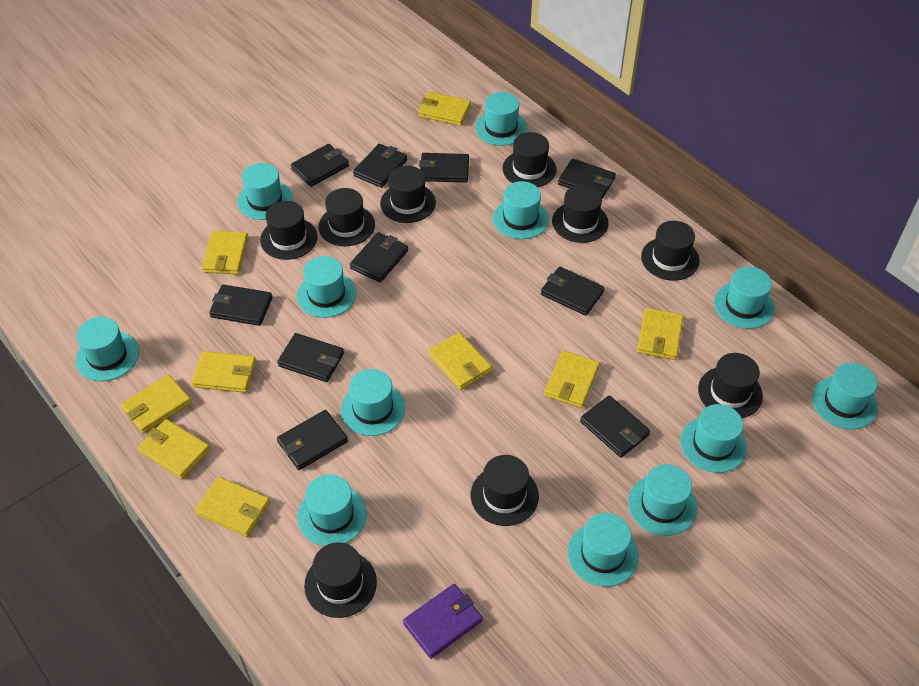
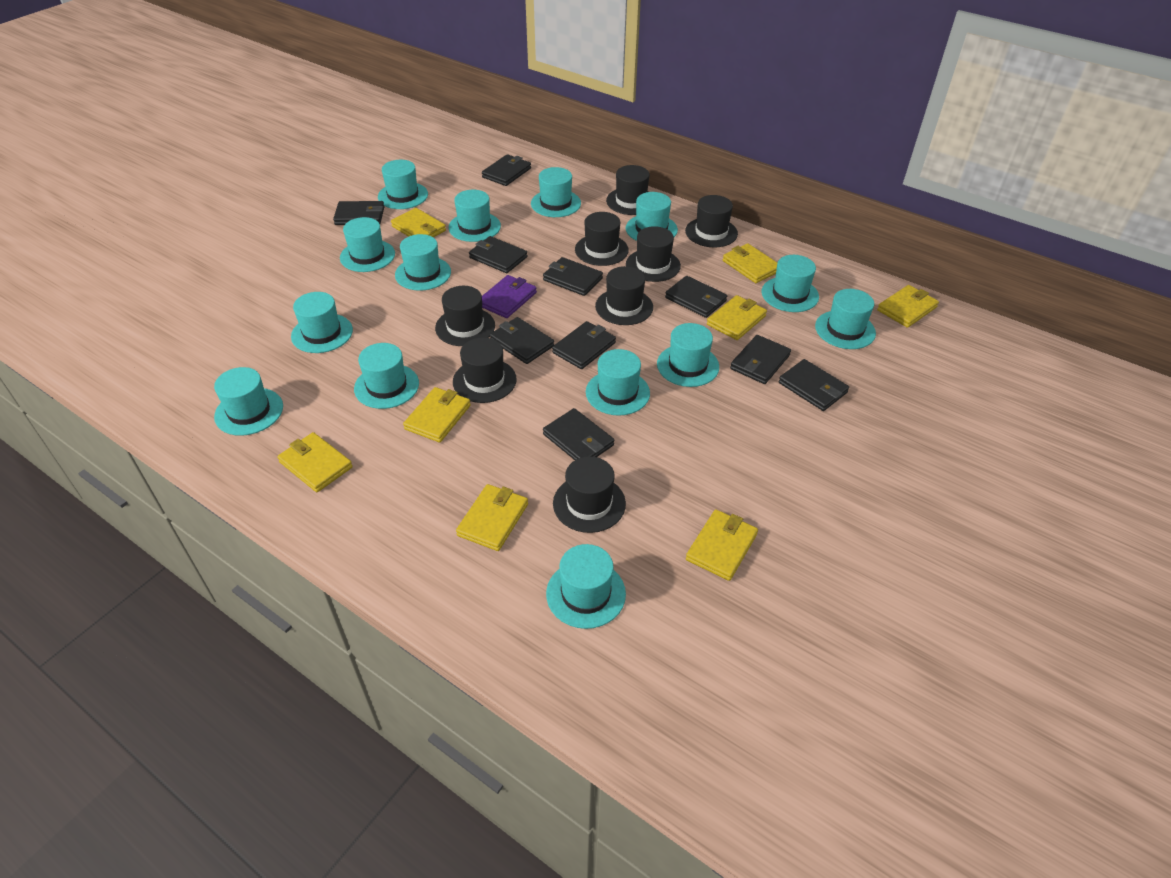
black hat: 9 -> 8
turquoise hat: 12 -> 14
yellow wallet: 9 -> 8

